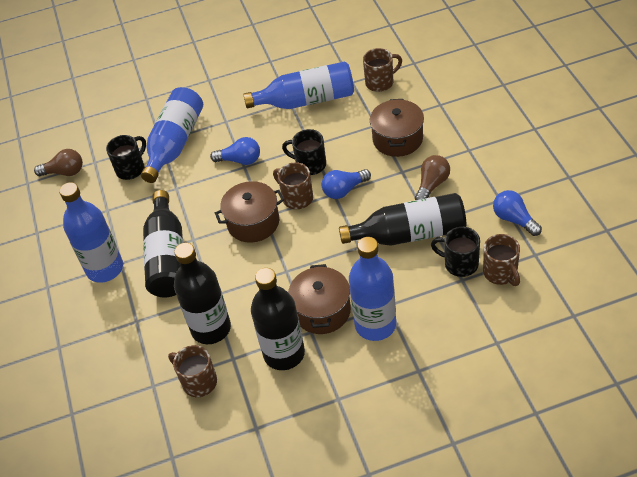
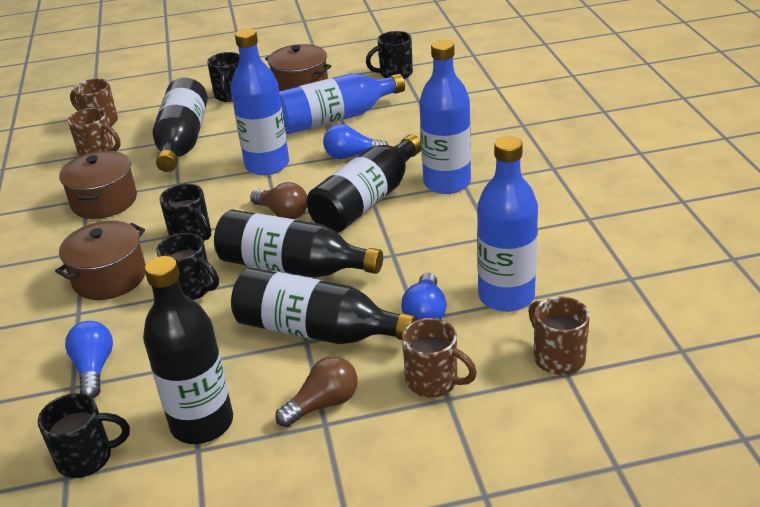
black bottle: 4 -> 5
black mug: 3 -> 5

